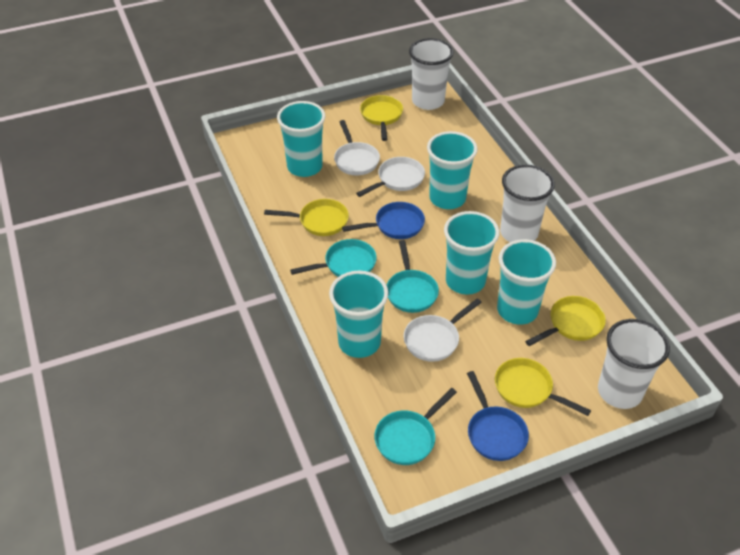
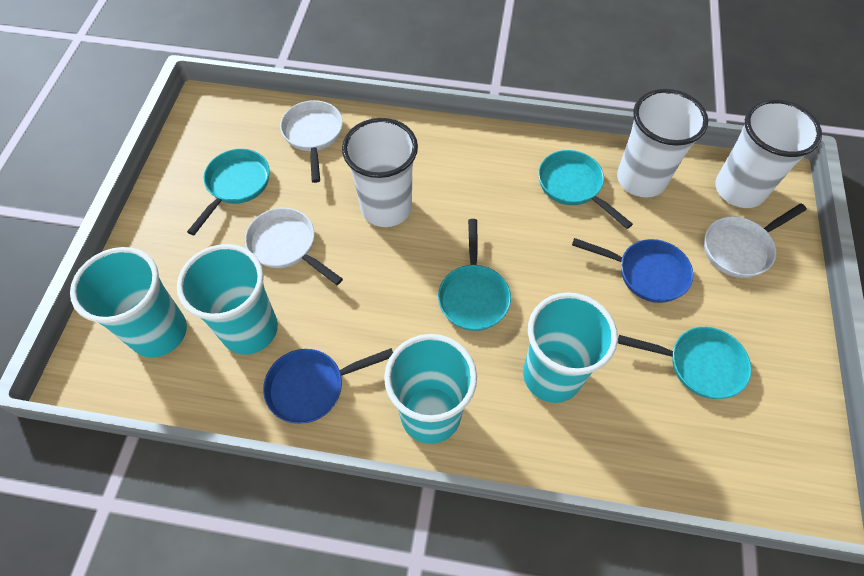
turquoise cup: 5 -> 4
turquoise pan: 3 -> 4
yellow pan: 4 -> 0

